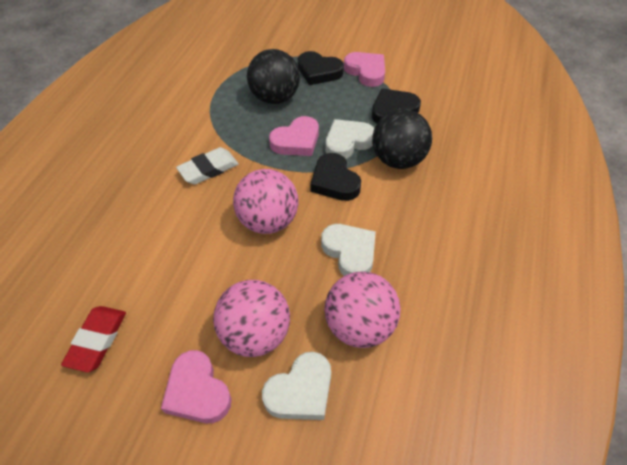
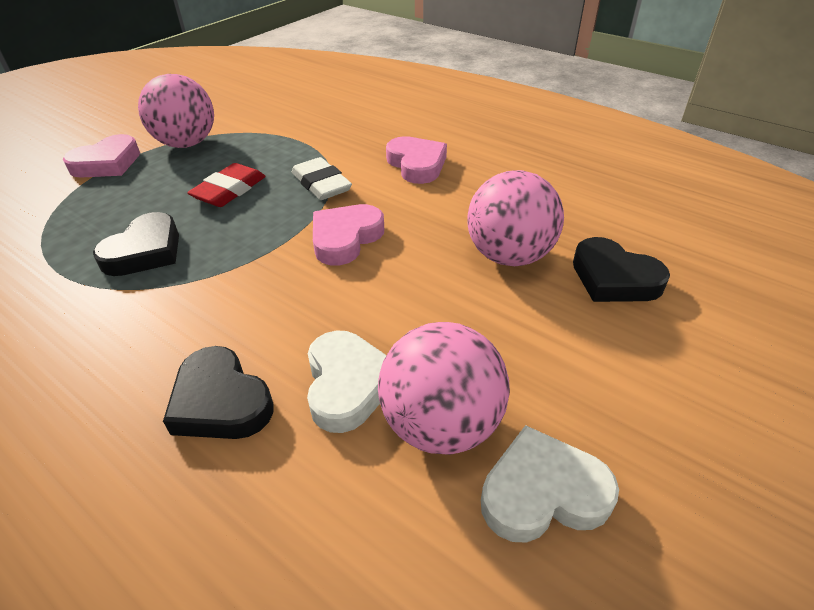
black ball: 2 -> 0
white heart: 3 -> 2

